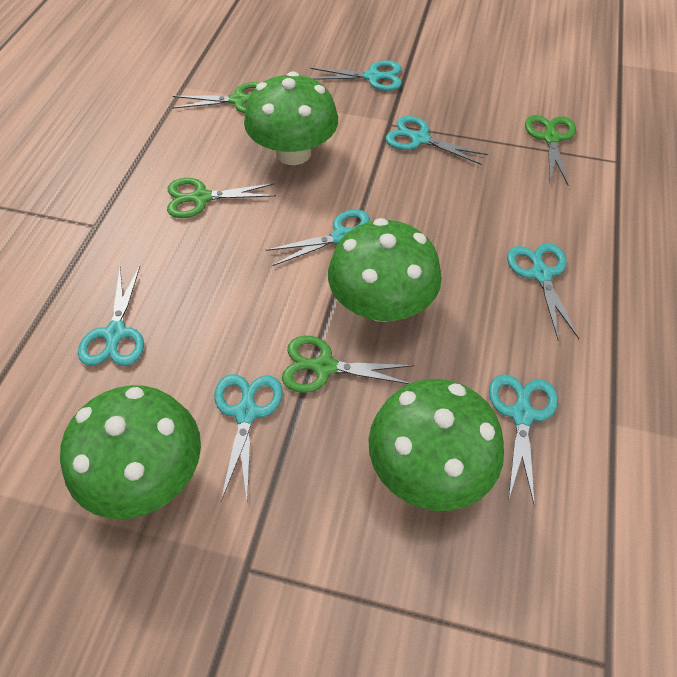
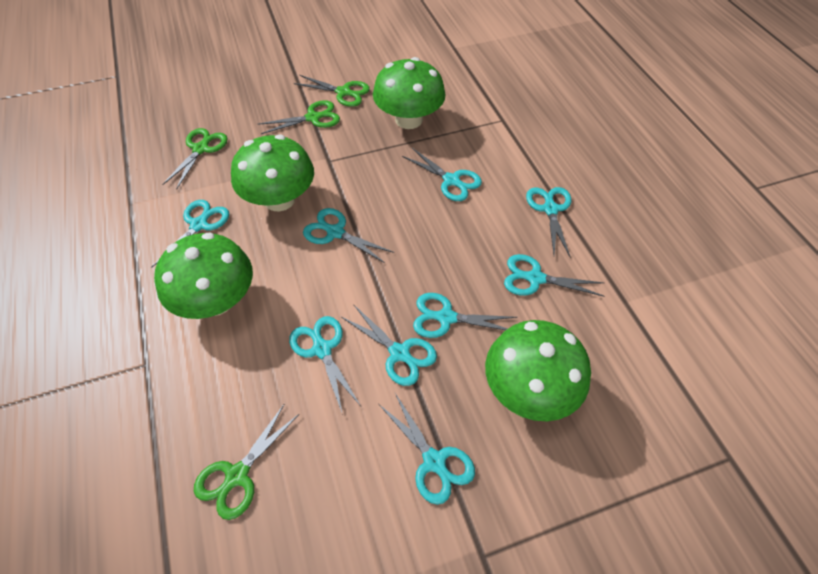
turquoise scissors: 7 -> 9

